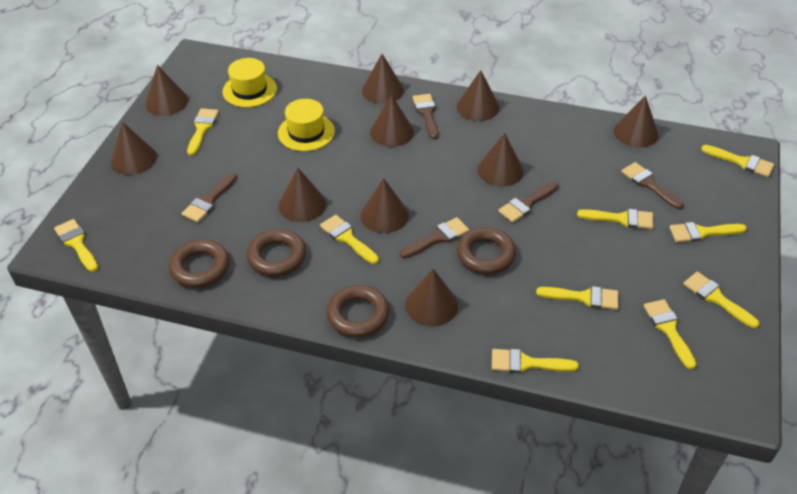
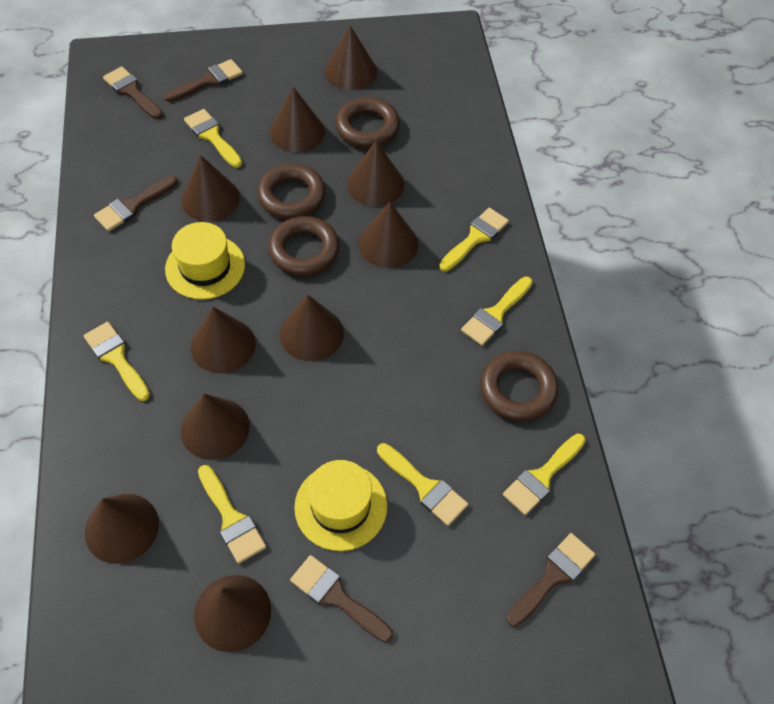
yellow brush: 10 -> 7

